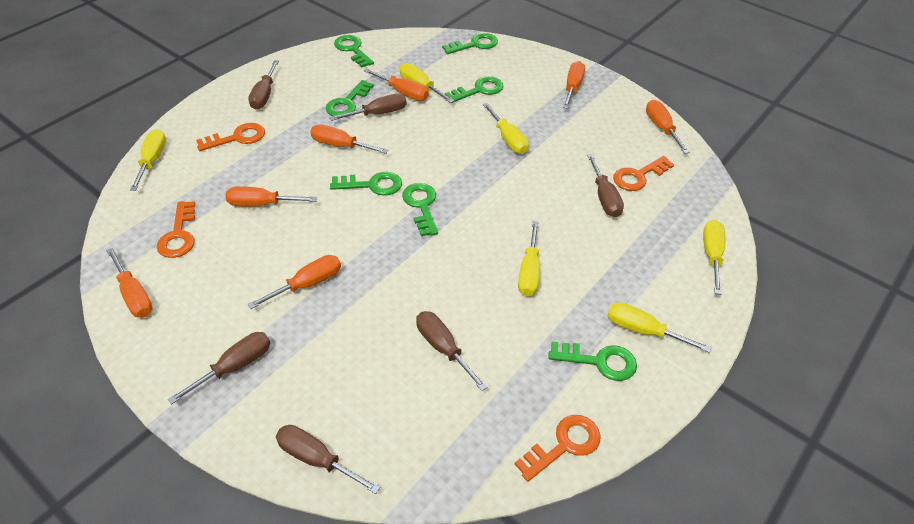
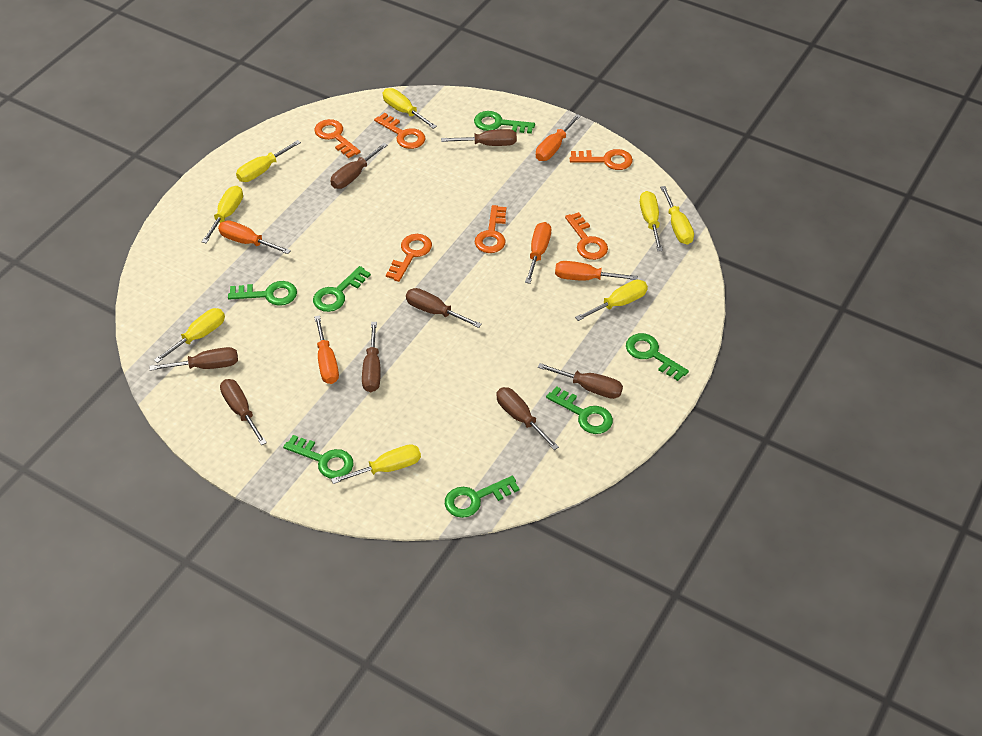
brown screwdriver: 6 -> 8
orange key: 4 -> 6
orange screwdriver: 7 -> 5
yellow screwdriver: 6 -> 8

